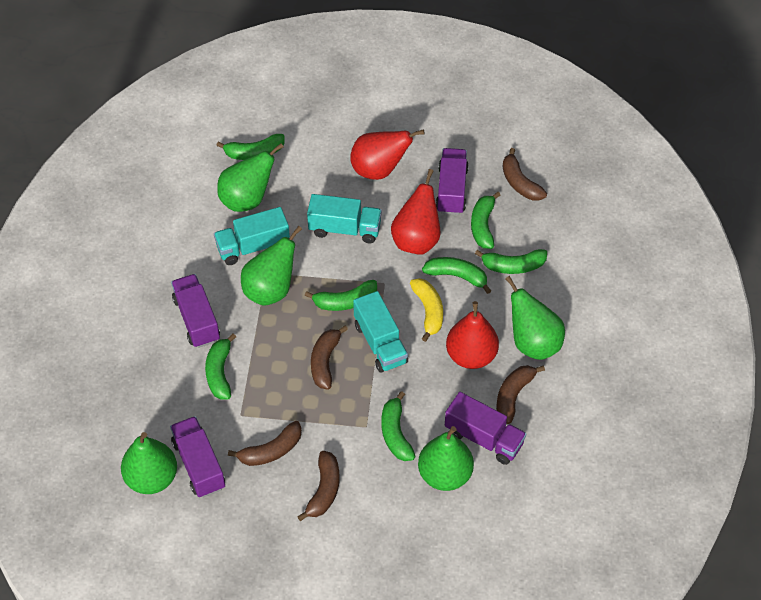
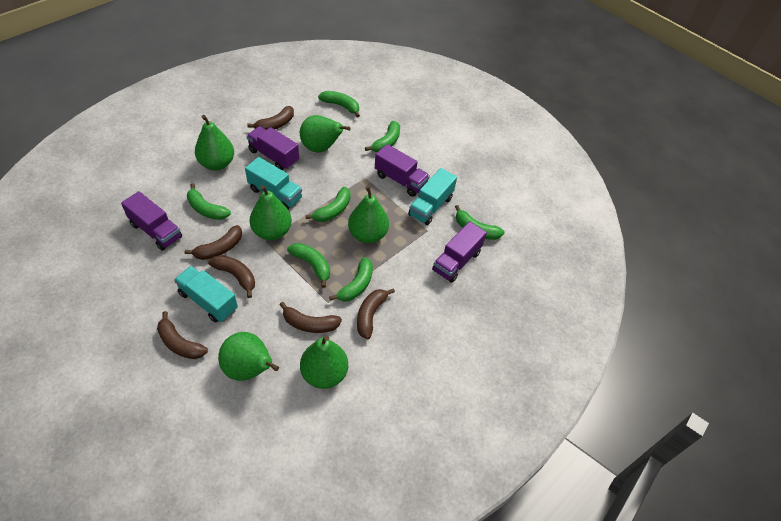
brown banana: 5 -> 6
green pear: 5 -> 6
red pear: 3 -> 0
yellow banana: 1 -> 0

